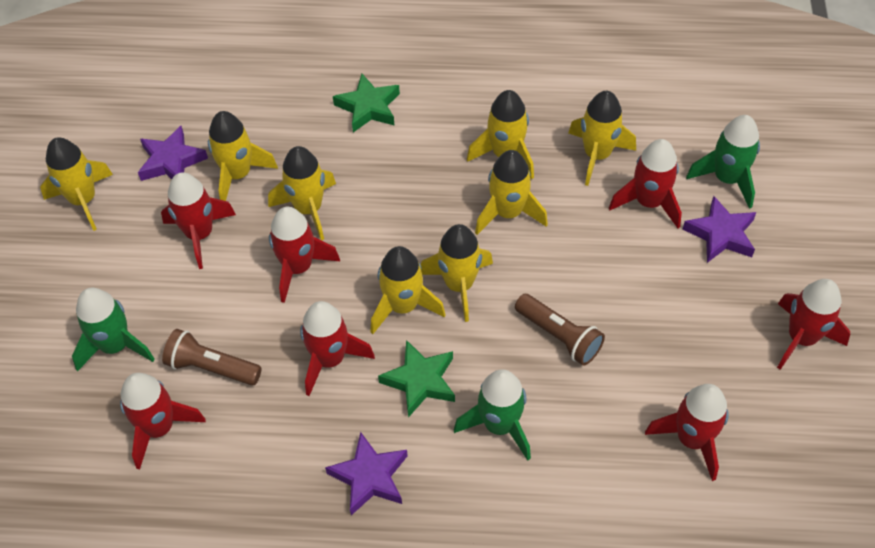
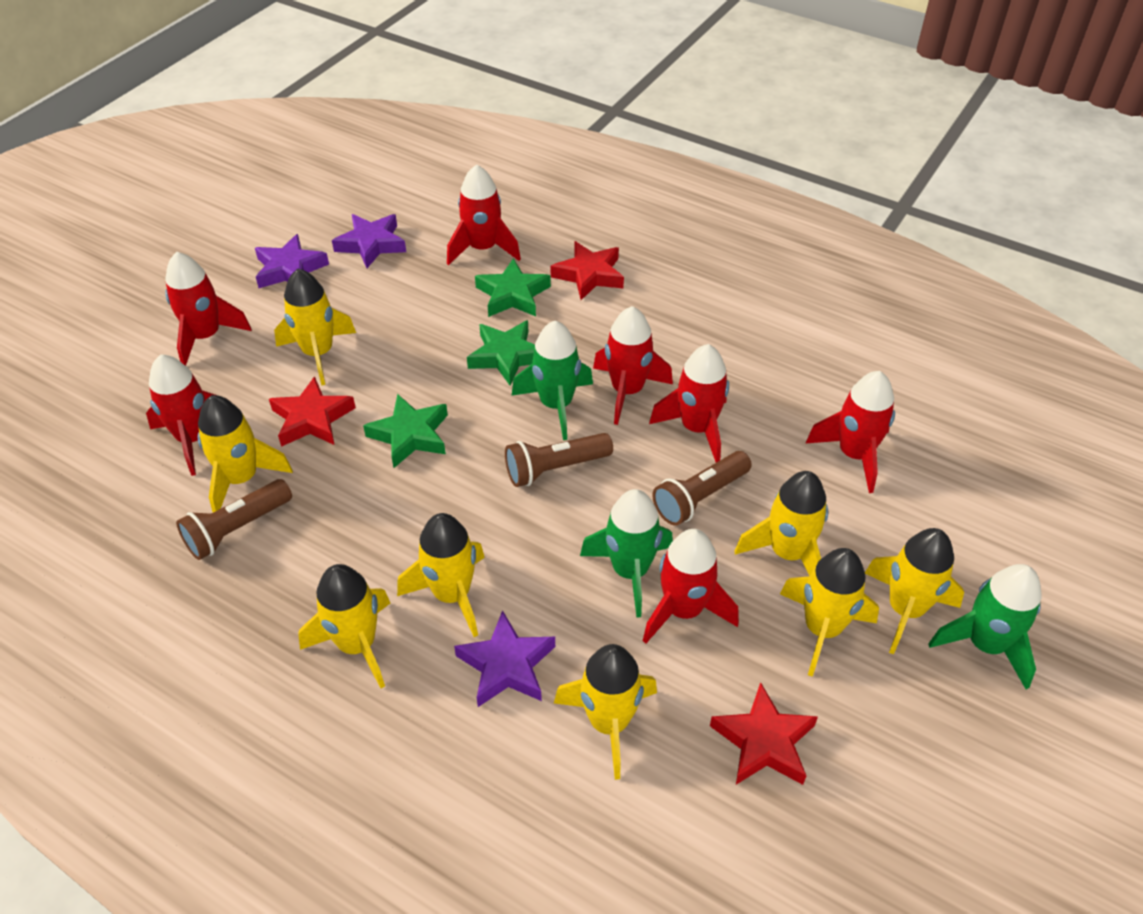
brown flashlight: 2 -> 3
green star: 2 -> 3
red star: 0 -> 3

